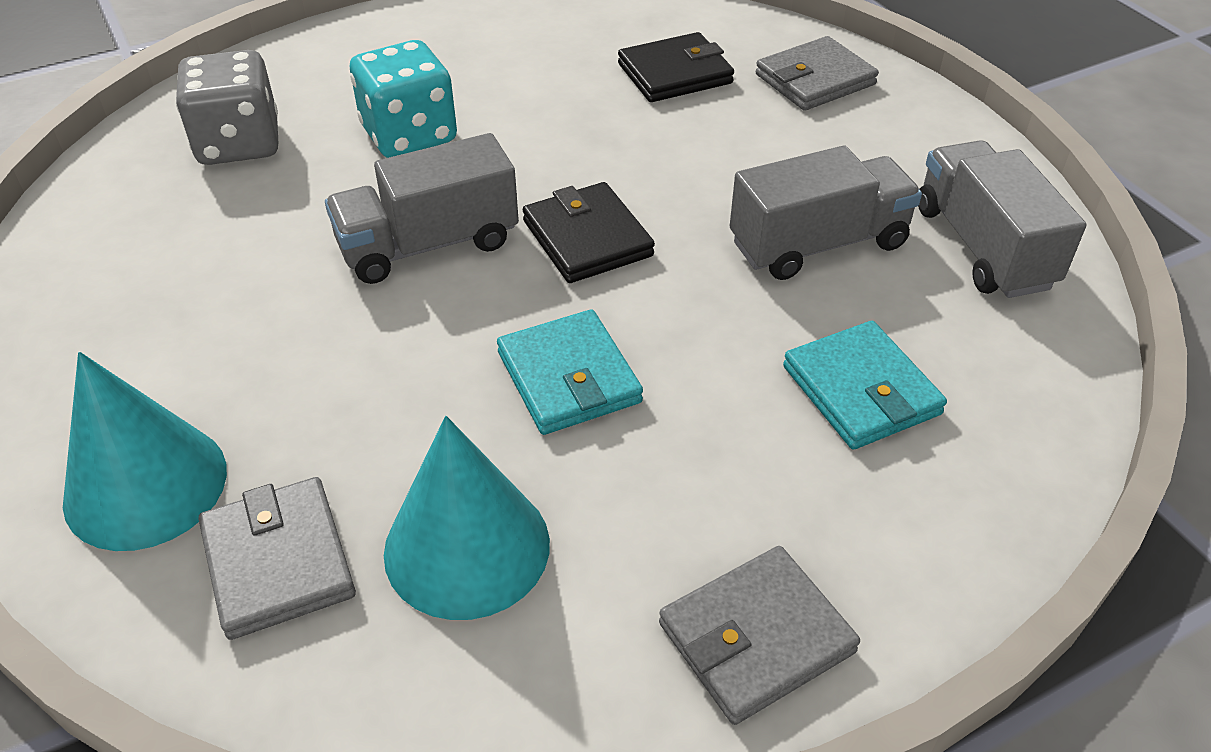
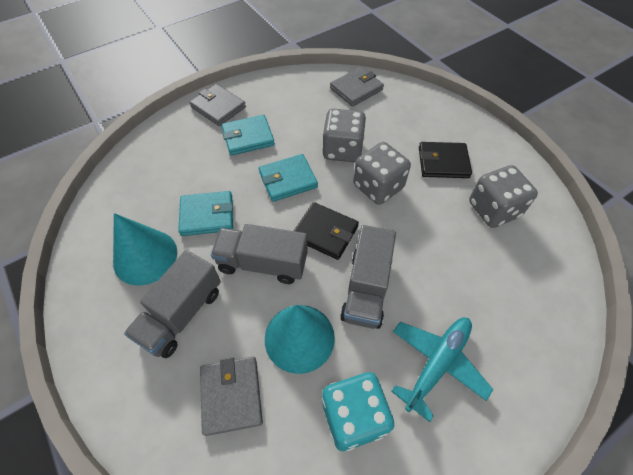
grey dice: 1 -> 3
turquoise plane: 0 -> 1
turquoise wallet: 2 -> 3

